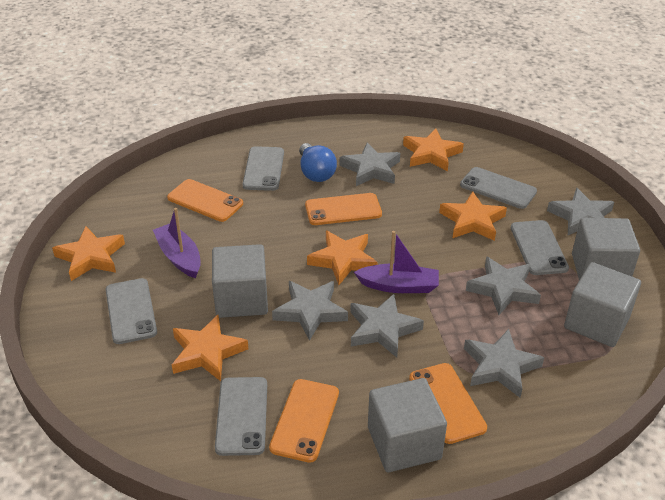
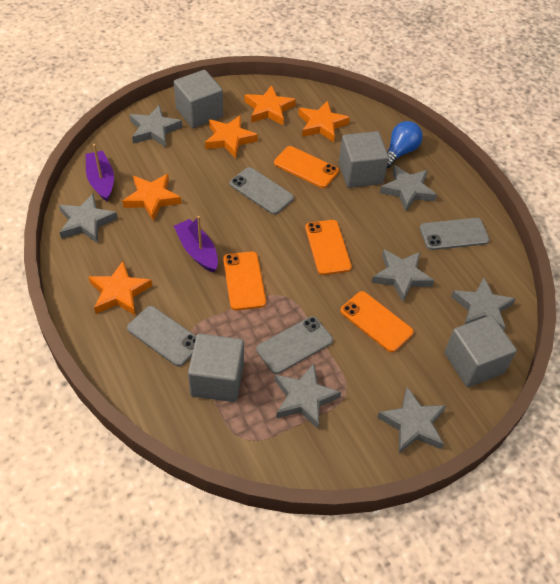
grey phone: 5 -> 4
grey star: 6 -> 7

